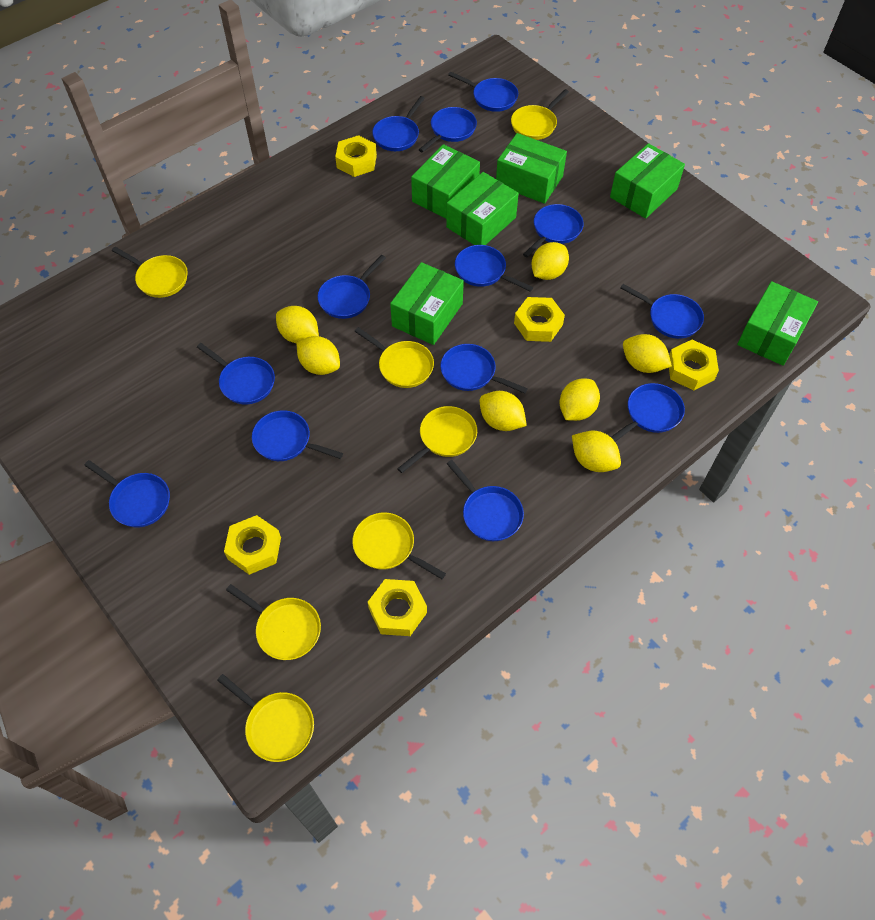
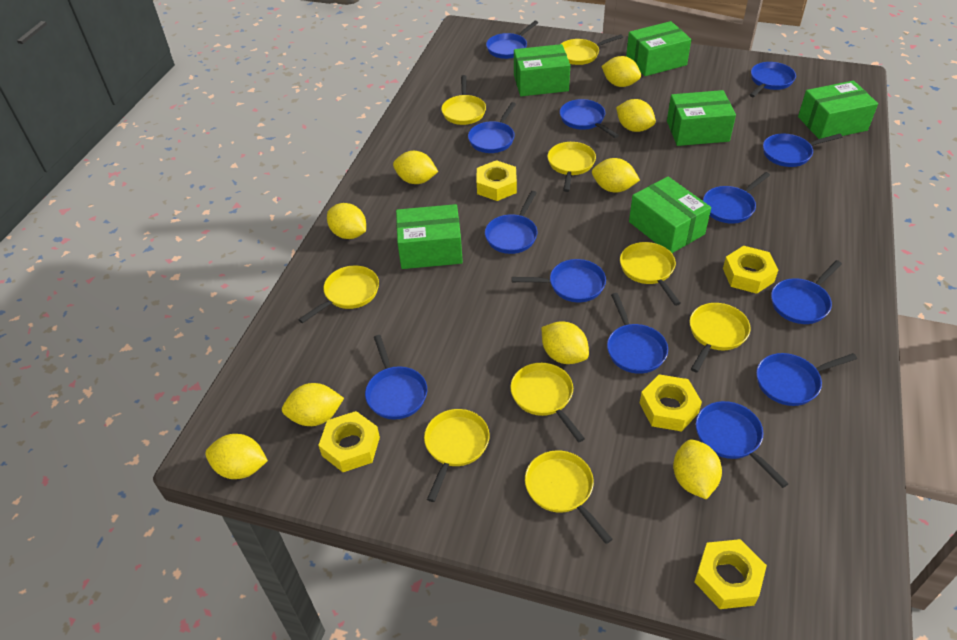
yellow lemon: 7 -> 9
yellow pan: 7 -> 9

